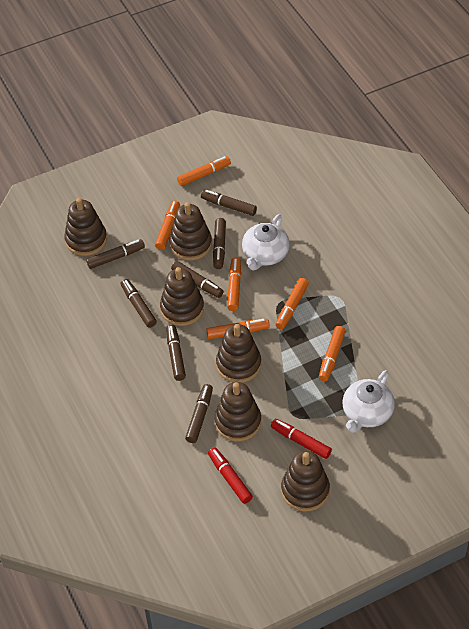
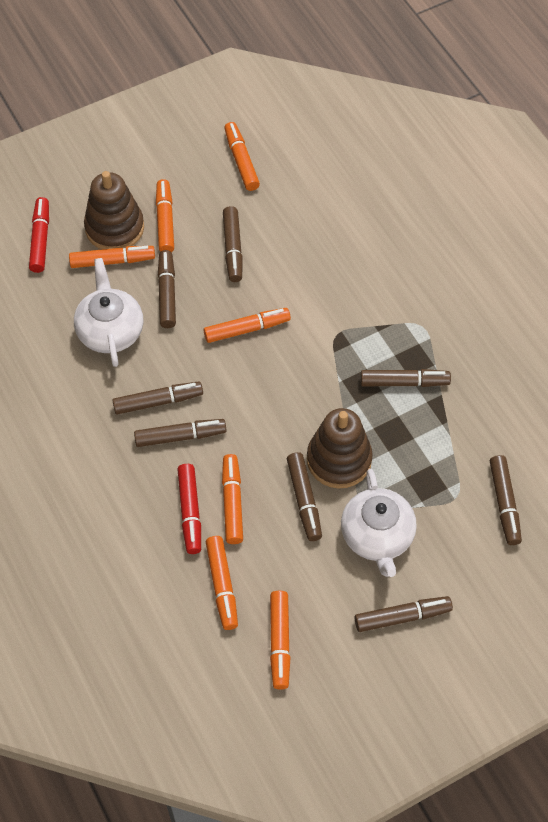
brown marker: 7 -> 8
brown stacking toy: 6 -> 2
orange marker: 6 -> 7

